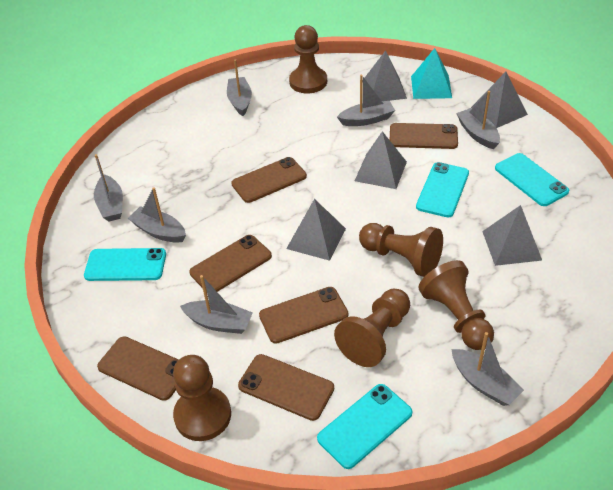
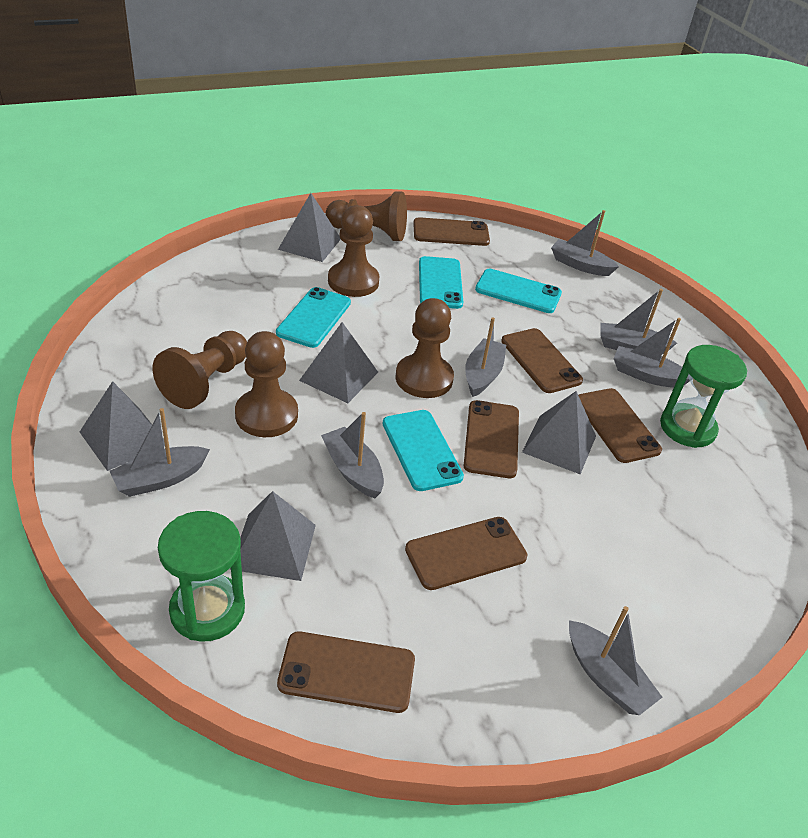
green hourglass: 0 -> 2
turquoise pyramid: 1 -> 0

